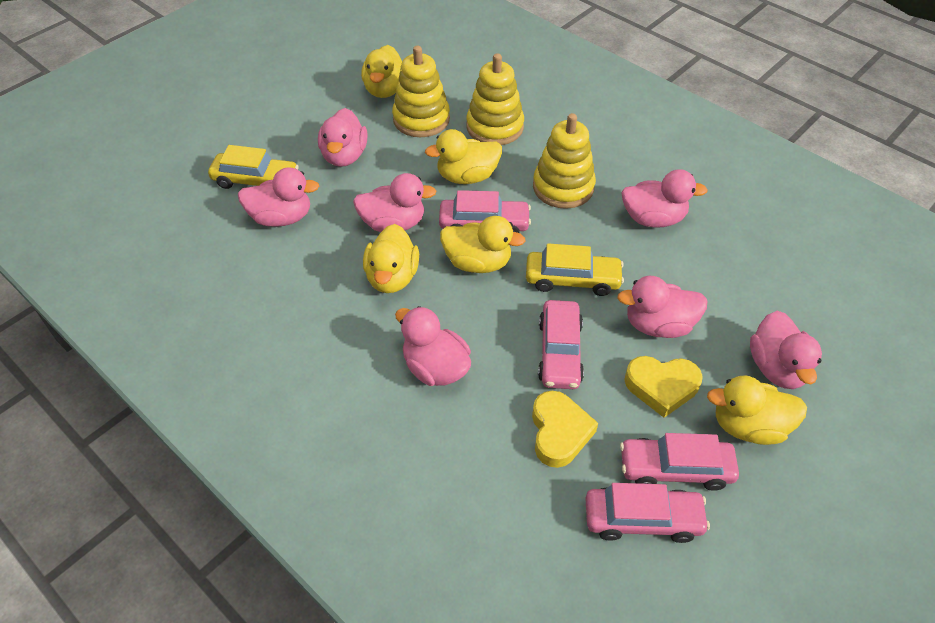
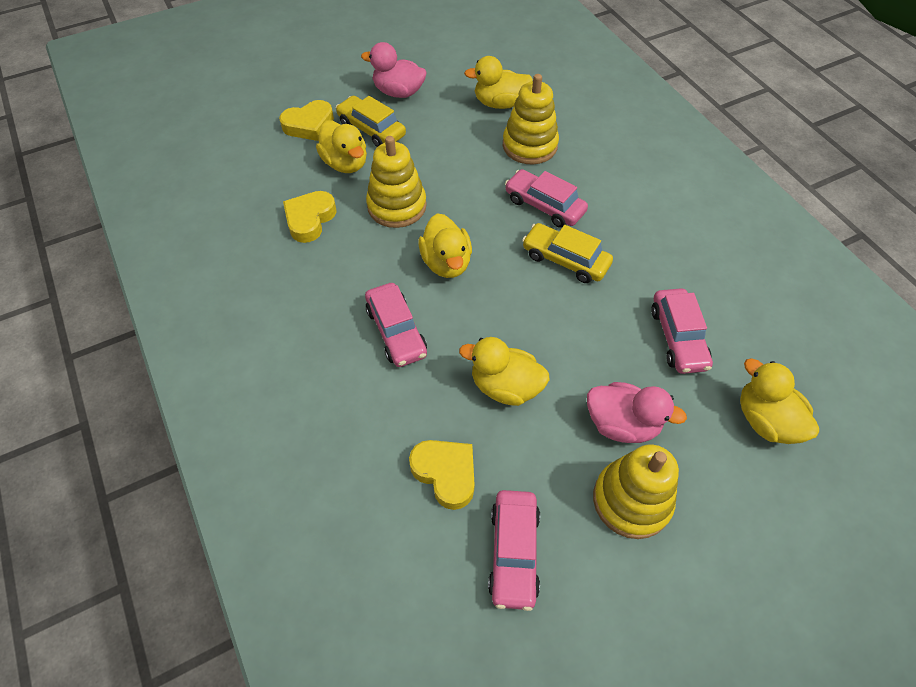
pink duck: 7 -> 2
yellow heart: 2 -> 3

